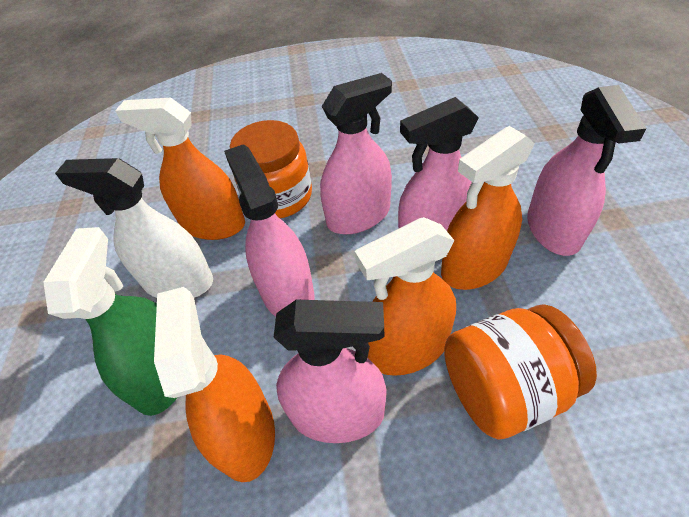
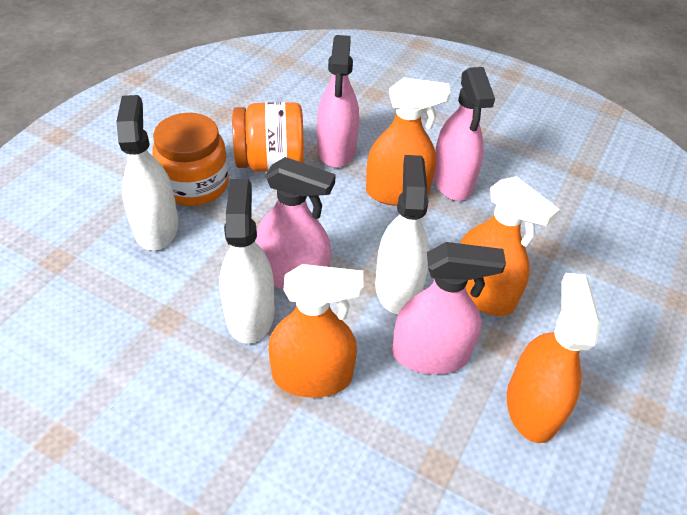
green spray bottle: 1 -> 0
pink spray bottle: 5 -> 4
white spray bottle: 1 -> 3

